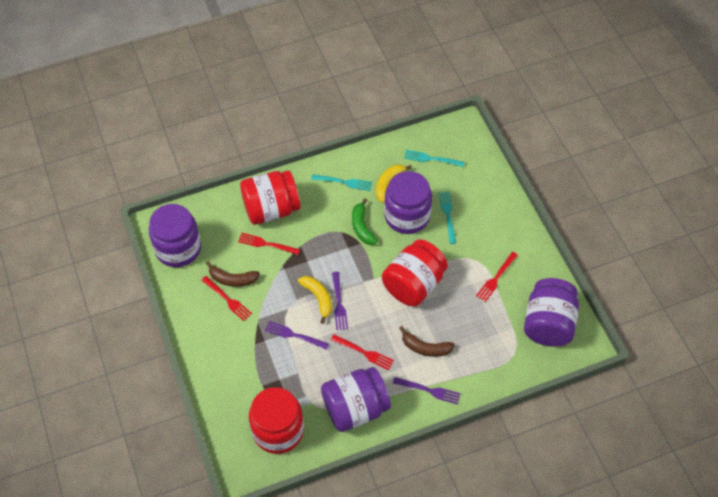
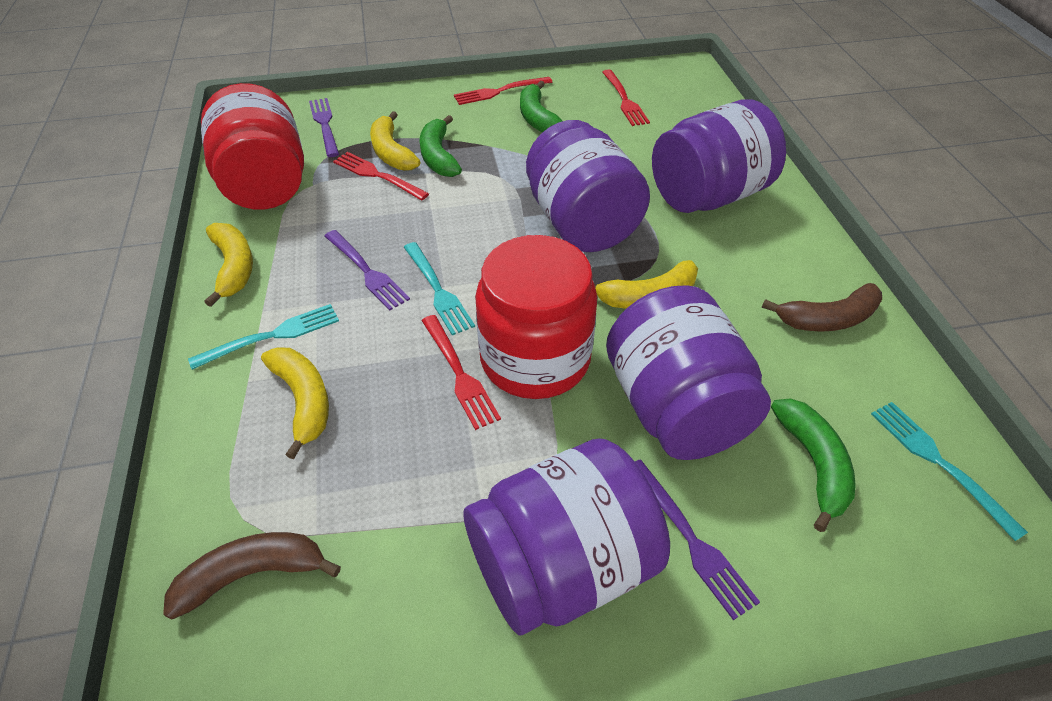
green banana: 1 -> 3
red jar: 3 -> 2
yellow banana: 2 -> 4

